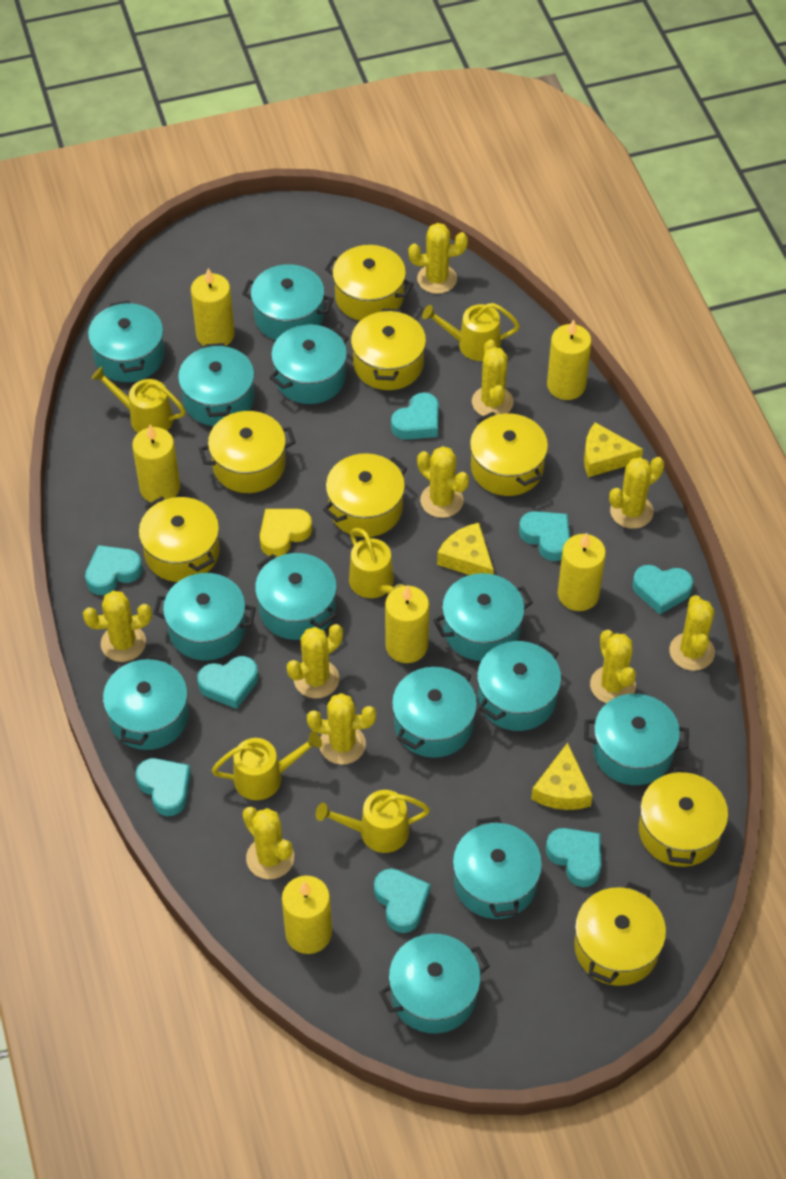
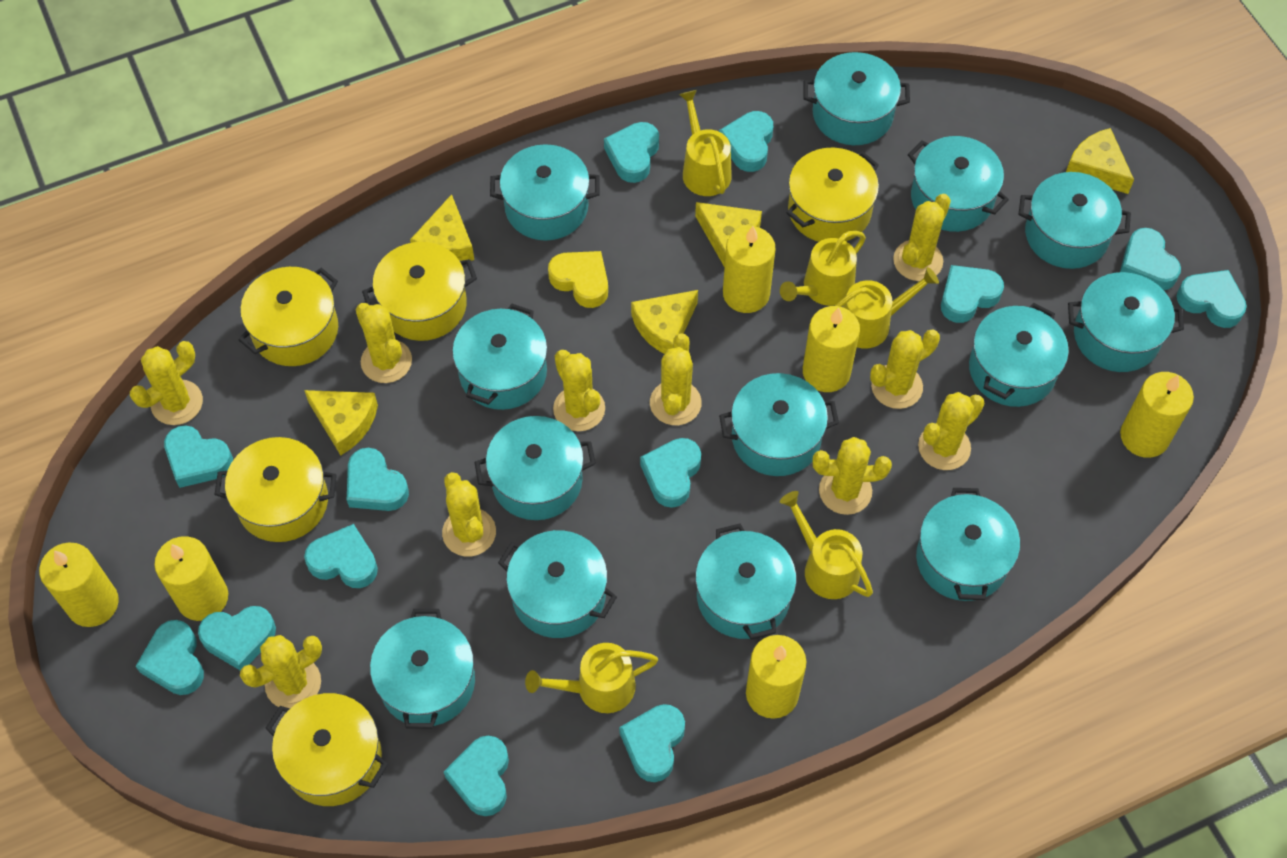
turquoise heart: 8 -> 13
yellow cheese: 3 -> 5
yellow pot: 8 -> 5

